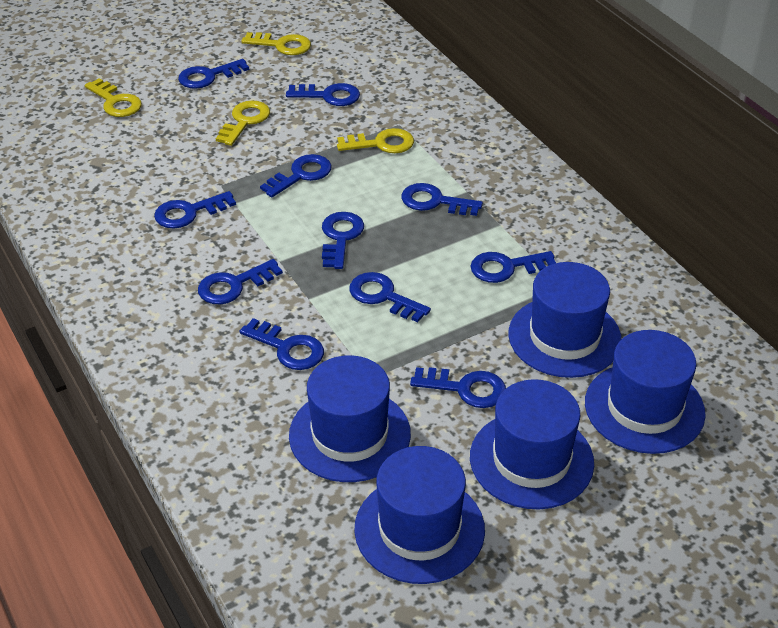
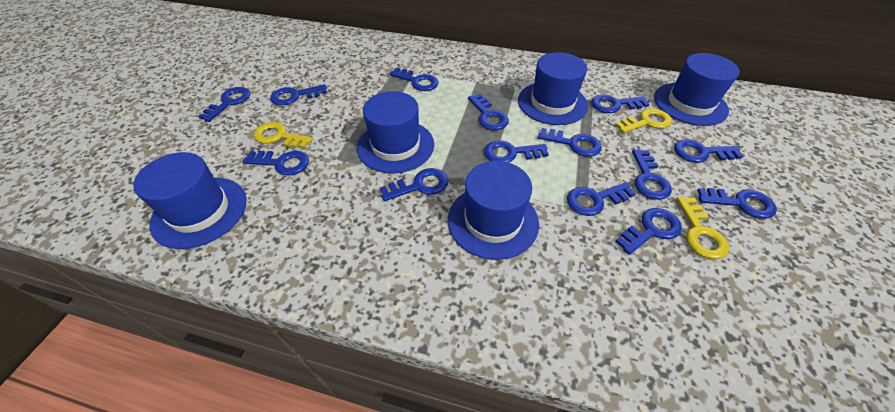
blue key: 11 -> 14
yellow key: 4 -> 3

